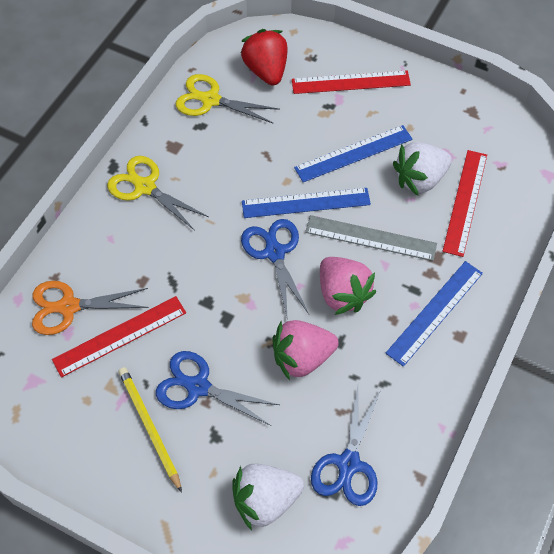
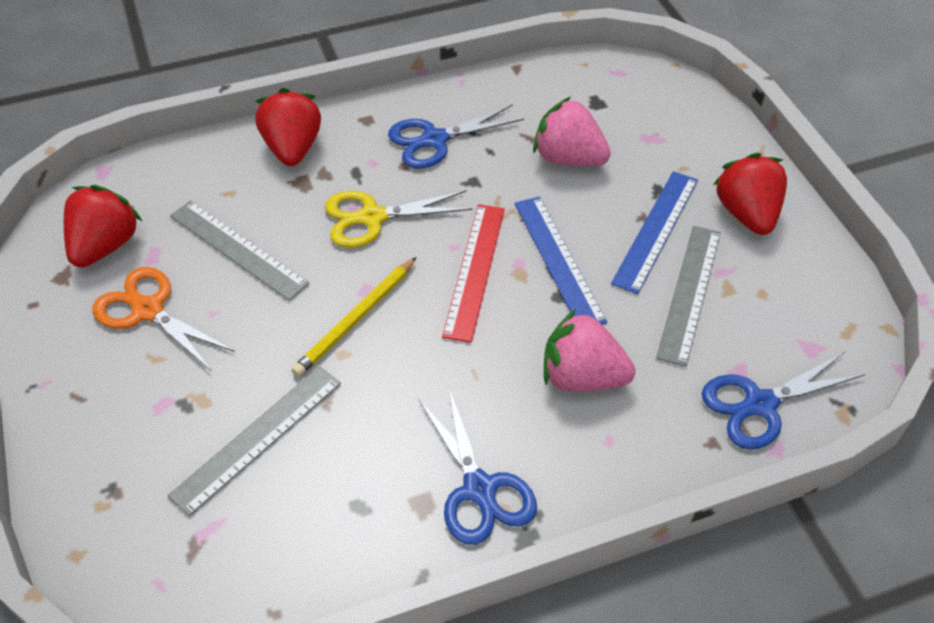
blue ruler: 3 -> 2
grey ruler: 1 -> 3
red ruler: 3 -> 1
red strawberry: 1 -> 3
white strawberry: 2 -> 0
yellow scissors: 2 -> 1

